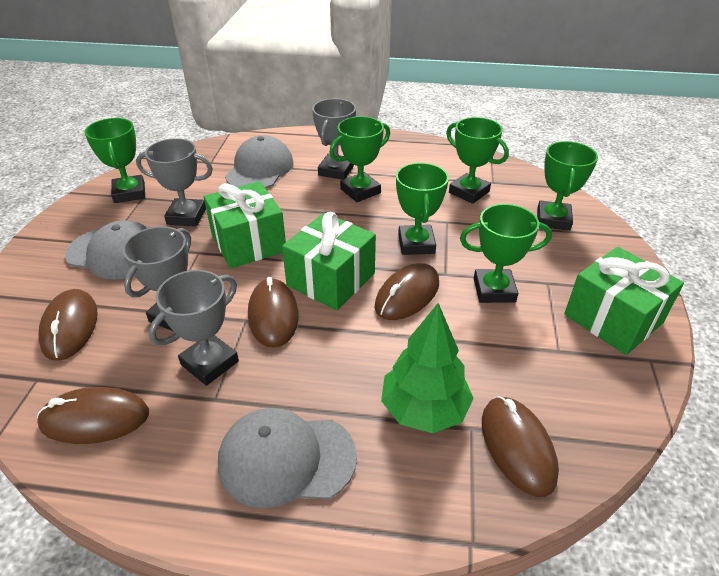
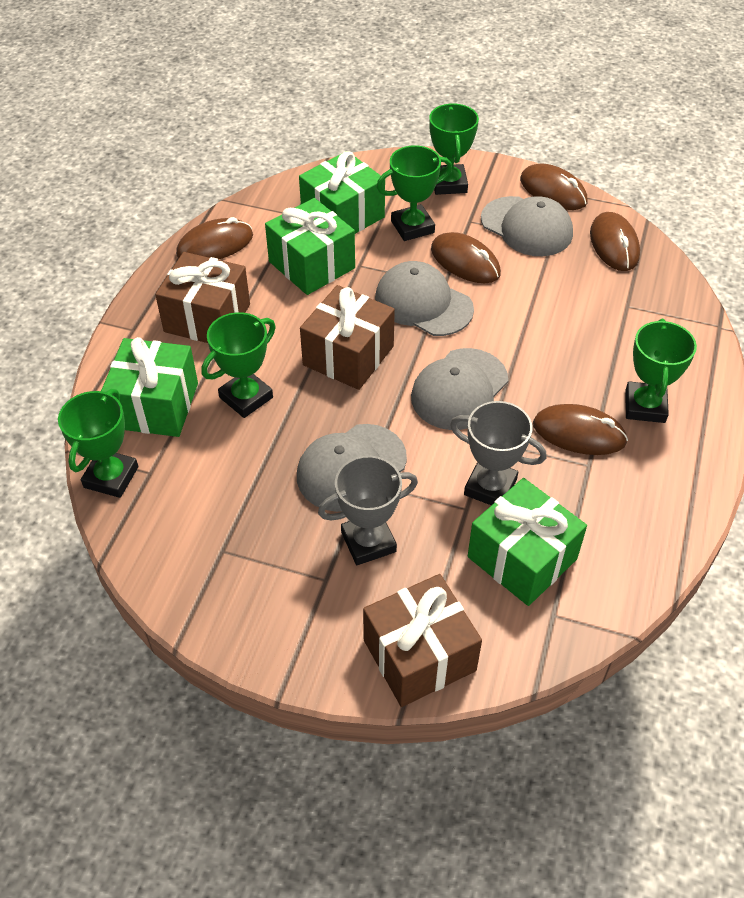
brown gift: 0 -> 3
green gift: 3 -> 4
green tree: 1 -> 0
green trophy: 6 -> 5
grey cap: 3 -> 4
grey trophy: 4 -> 2

